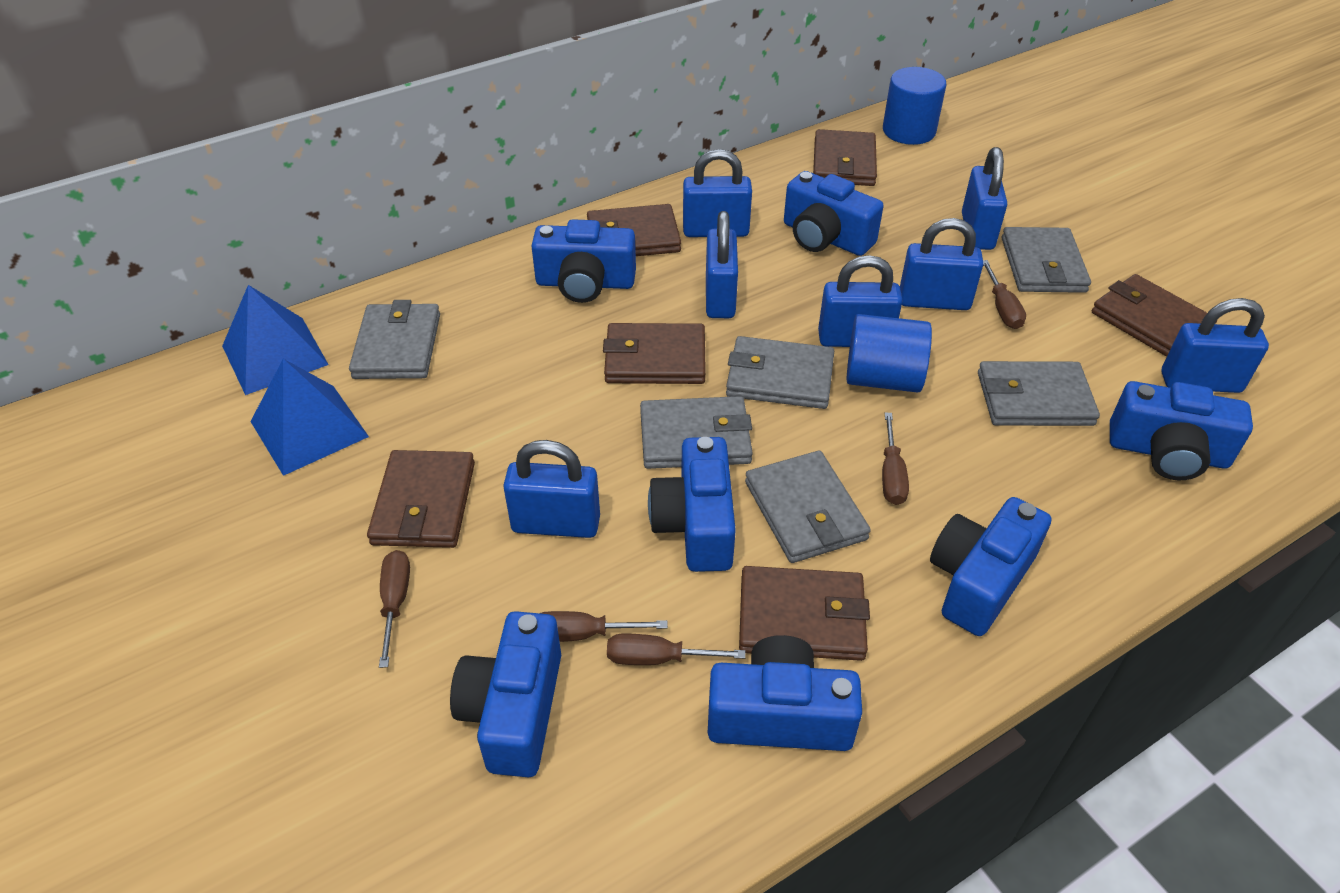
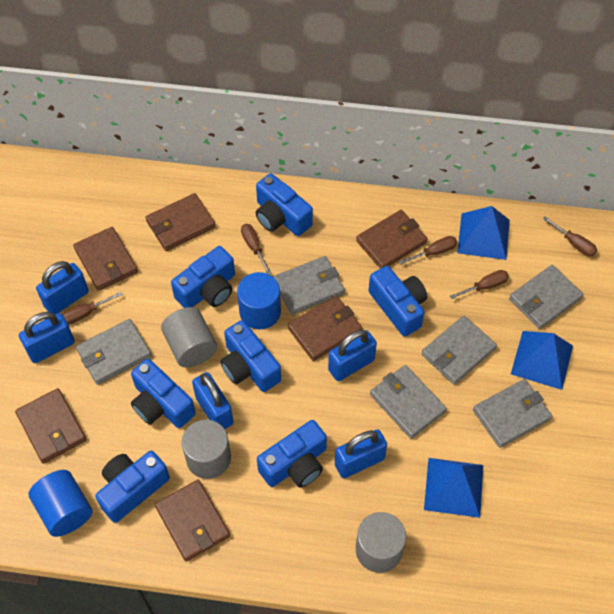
blue padlock: 7 -> 5
blue pyramid: 2 -> 3
grey cylinder: 0 -> 3

